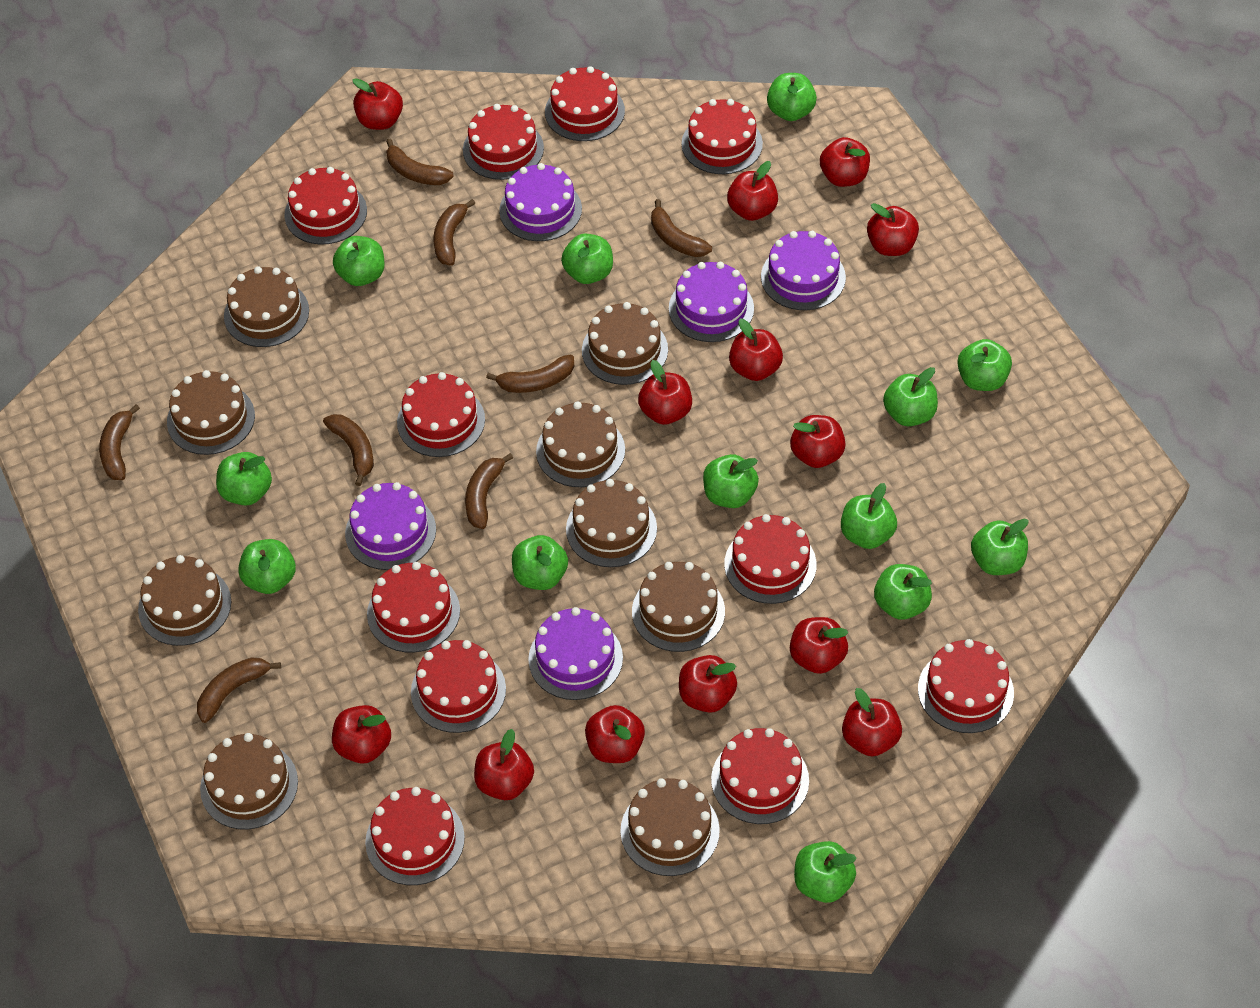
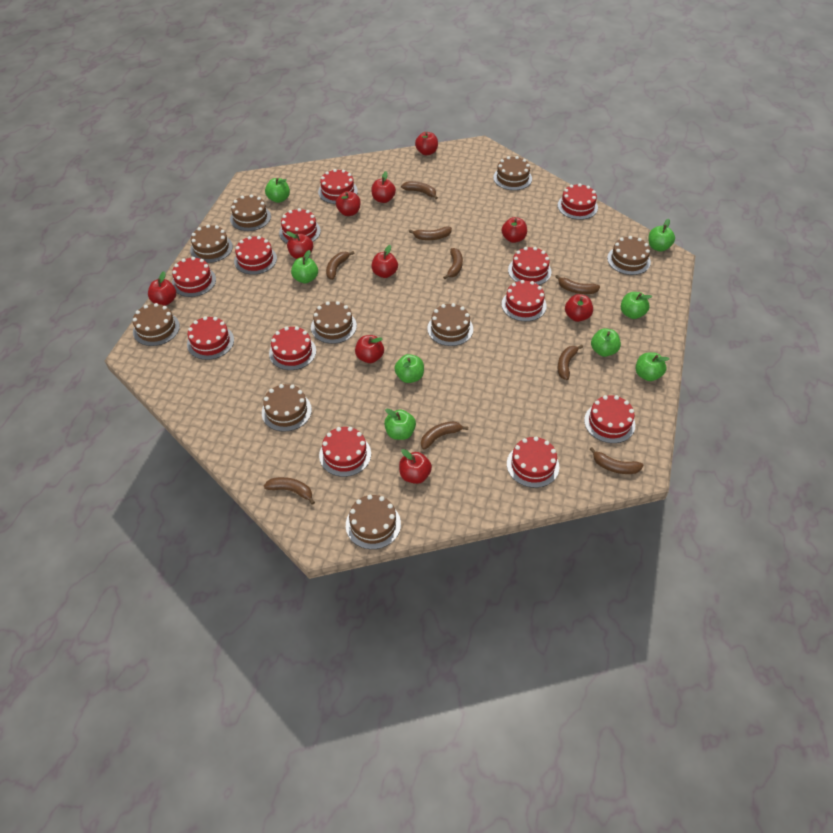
brown banana: 8 -> 9
green apple: 13 -> 8
purple cake: 5 -> 0
red apple: 13 -> 10
red cake: 11 -> 12

